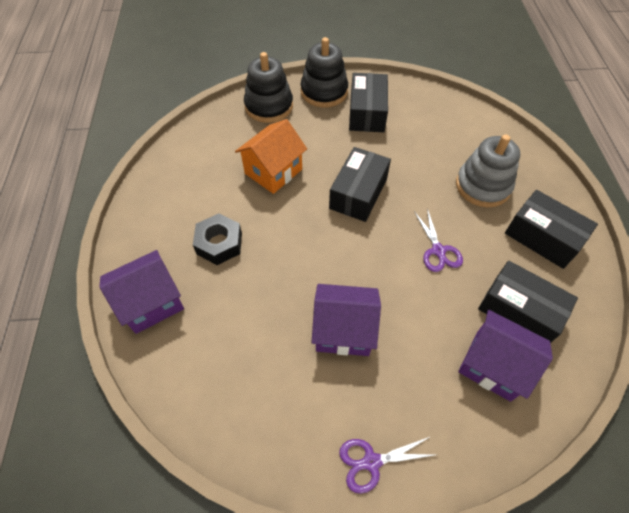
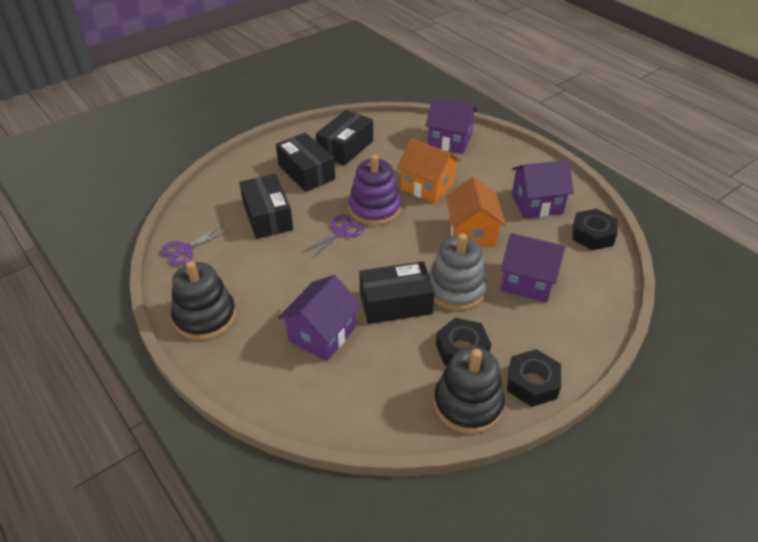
black nut: 1 -> 3
orange house: 1 -> 2
purple house: 3 -> 4
purple stacking toy: 0 -> 1

